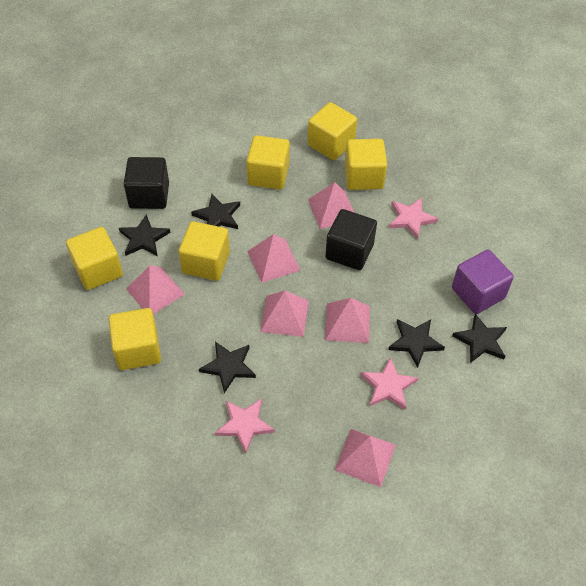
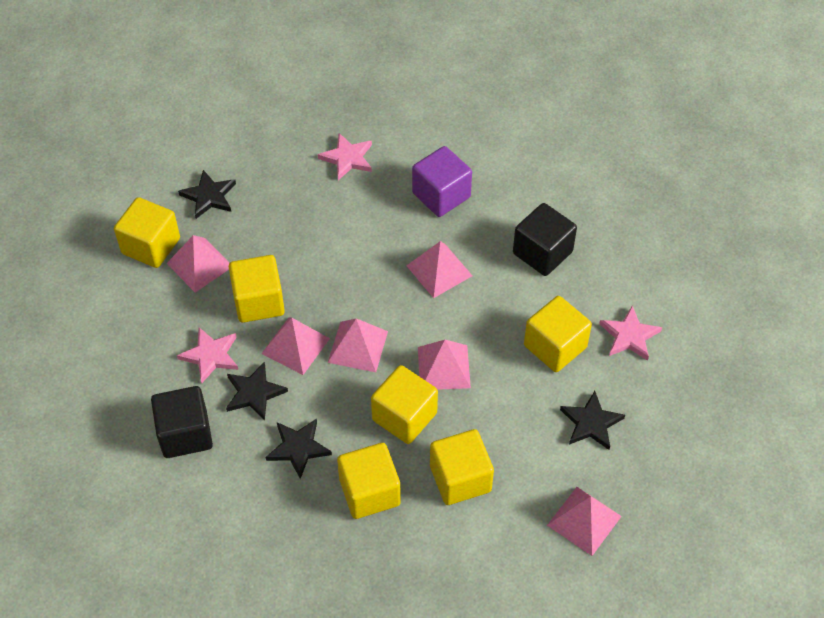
black star: 5 -> 4

